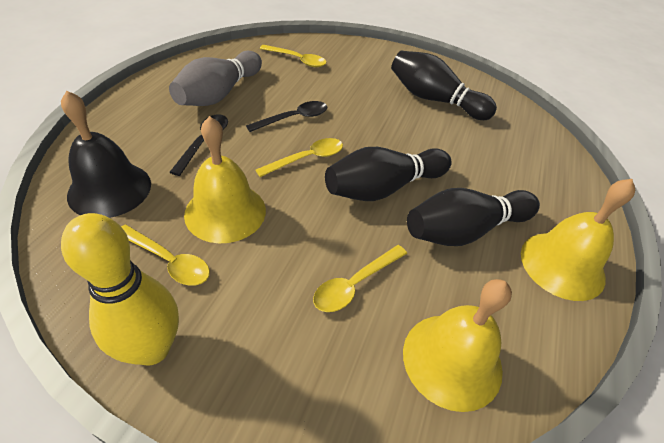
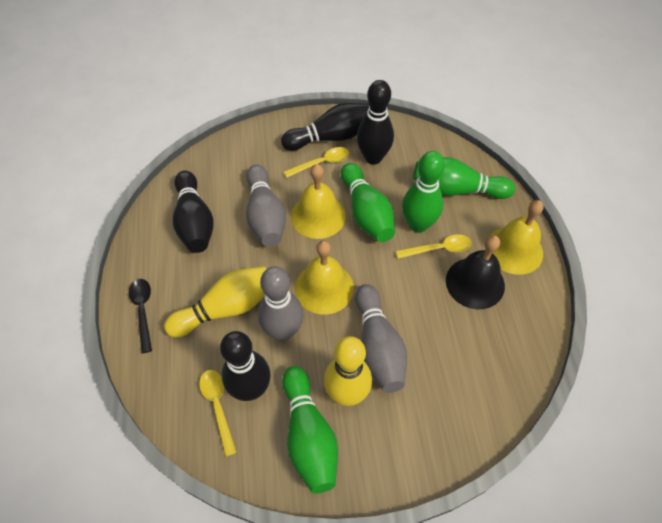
black bowling pin: 3 -> 4
black spoon: 2 -> 1
green bowling pin: 0 -> 4
grey bowling pin: 1 -> 3
yellow bowling pin: 1 -> 2
yellow spoon: 4 -> 3

